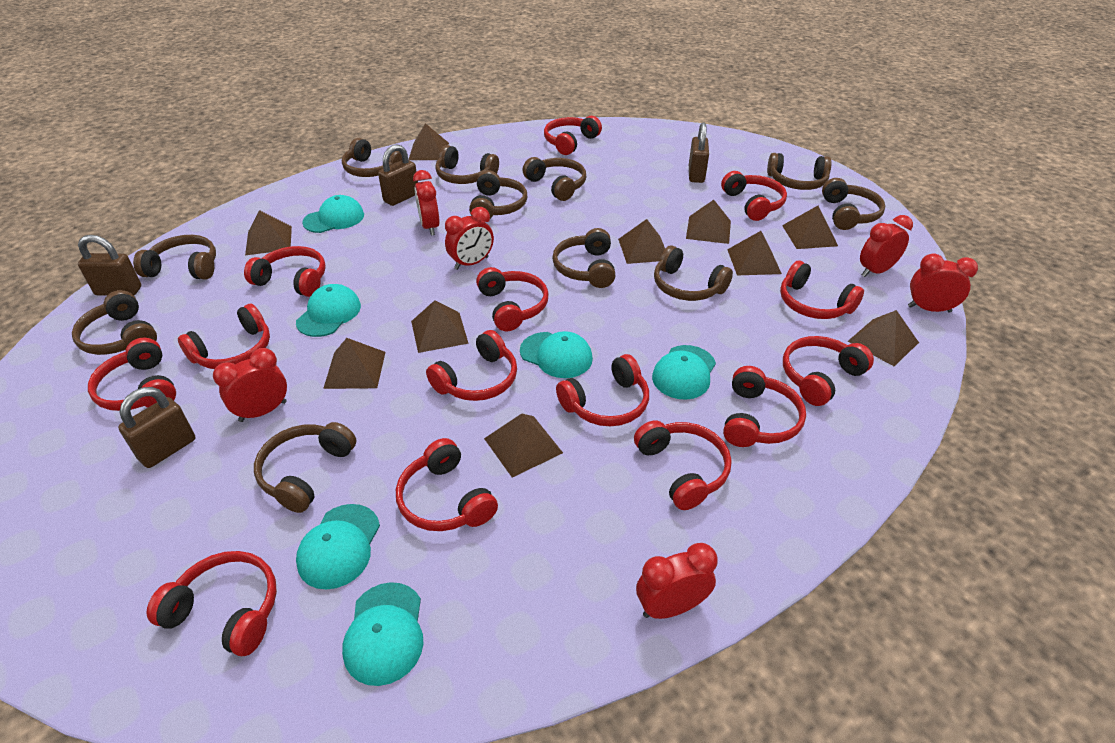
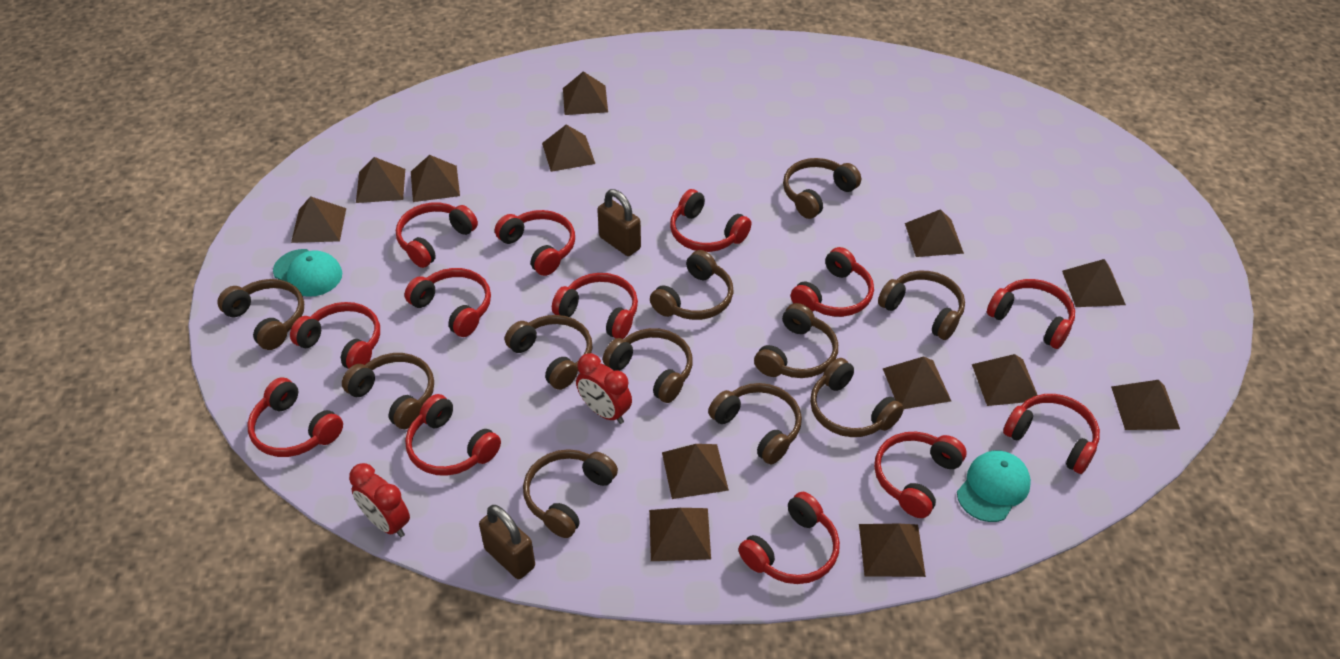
brown padlock: 4 -> 2
brown pyramid: 10 -> 13
red clock: 6 -> 2
red headphones: 14 -> 13
turquoise cap: 6 -> 2

